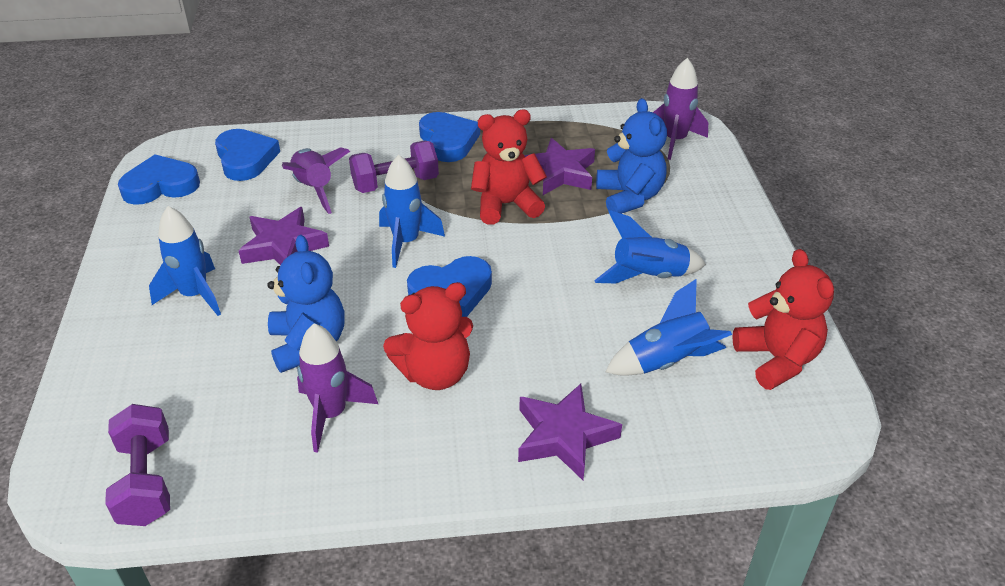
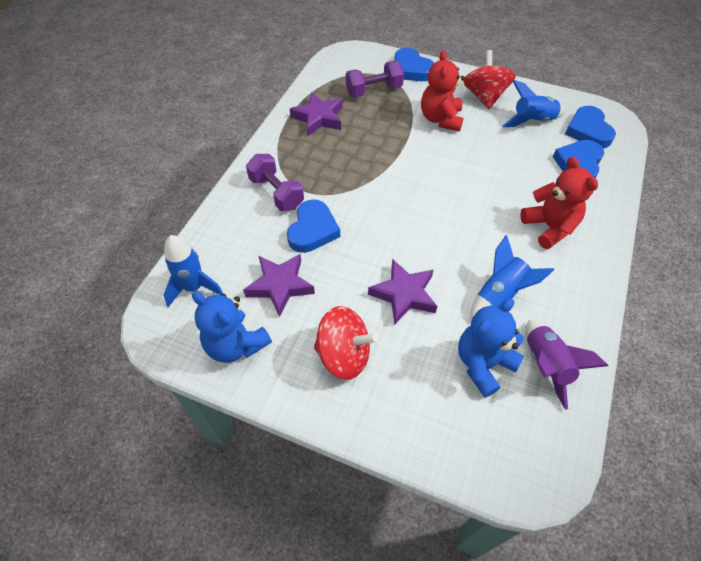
blue rocket: 4 -> 3
purple rocket: 3 -> 1
red spinning top: 0 -> 2
red teddy bear: 3 -> 2

